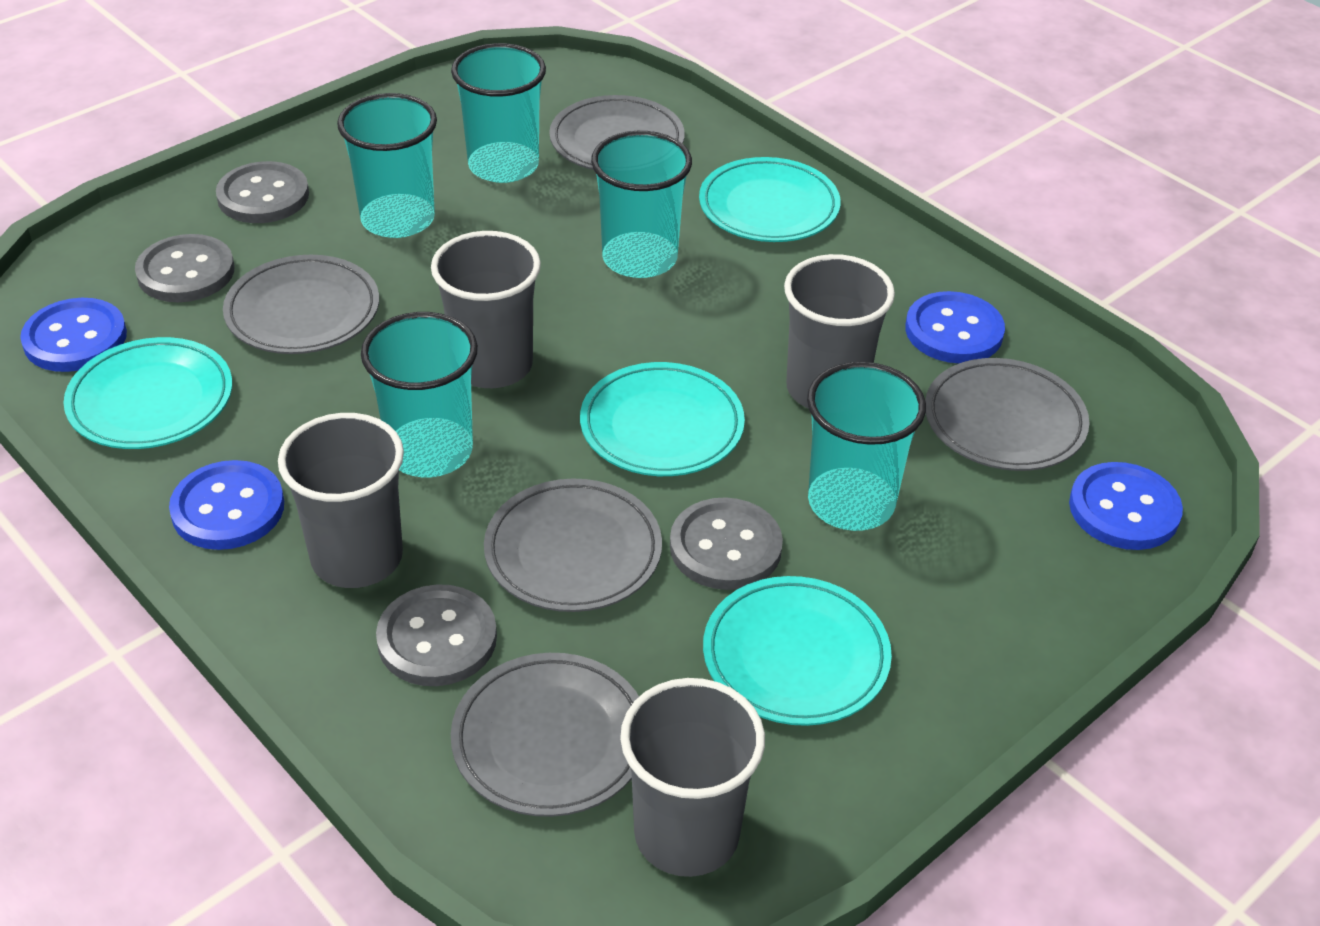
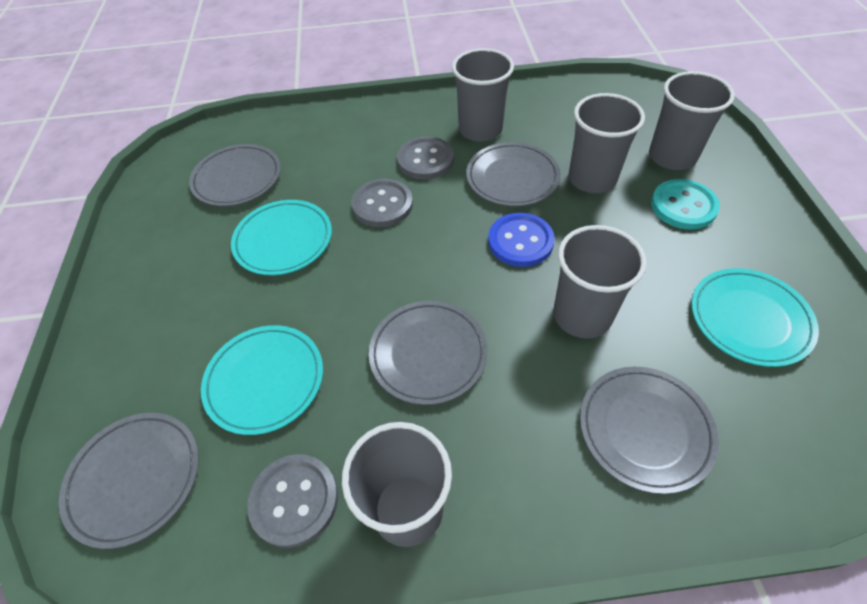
blue button: 4 -> 1
grey button: 4 -> 3
grey cup: 4 -> 5
turquoise button: 0 -> 1
turquoise cup: 5 -> 0
turquoise plate: 4 -> 3

